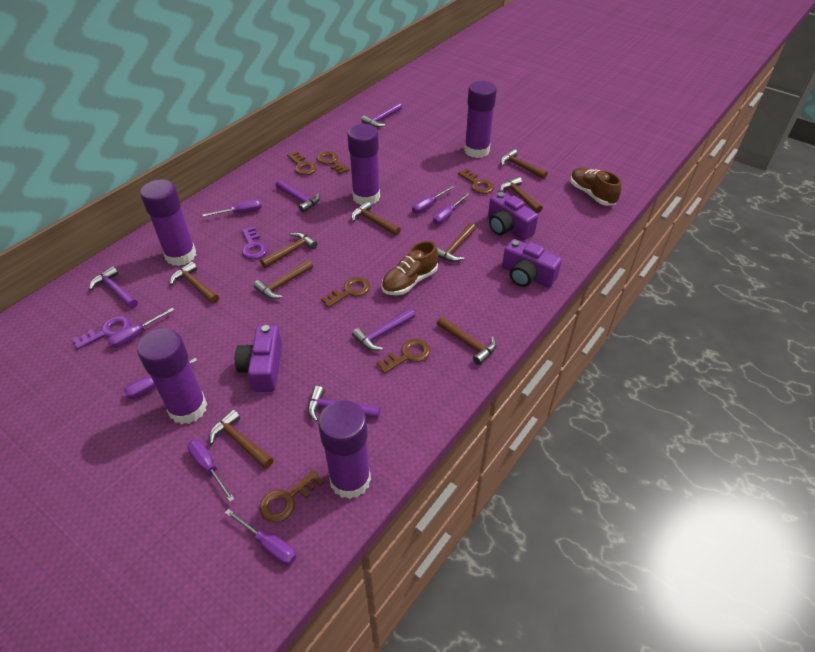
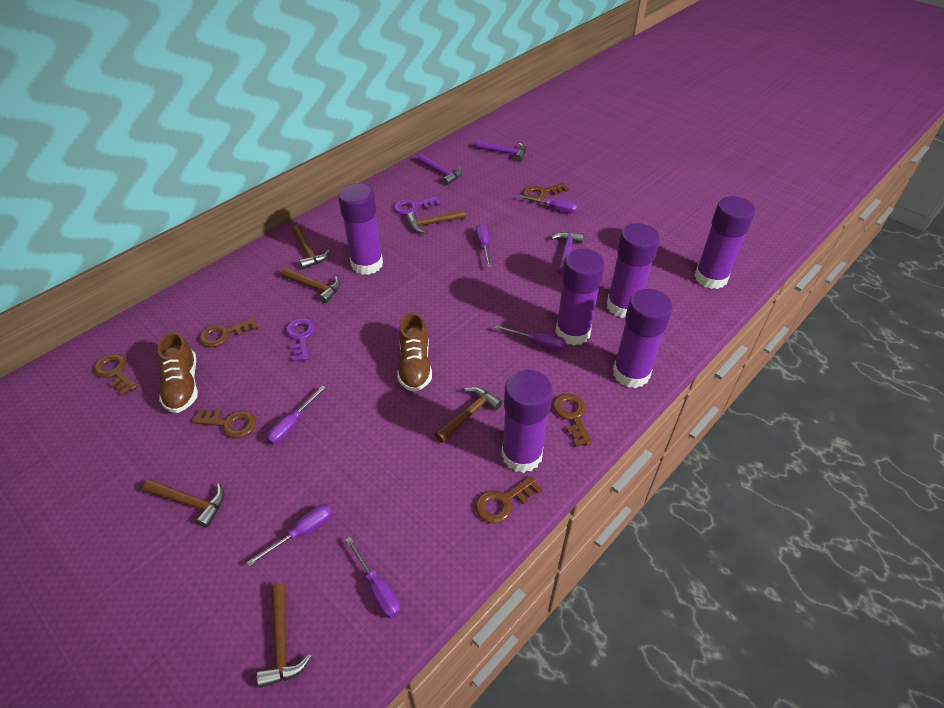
brown hammer: 9 -> 6
purple camera: 3 -> 0
purple glue stick: 5 -> 6
purple hammer: 5 -> 3
purple screwdriver: 7 -> 6

